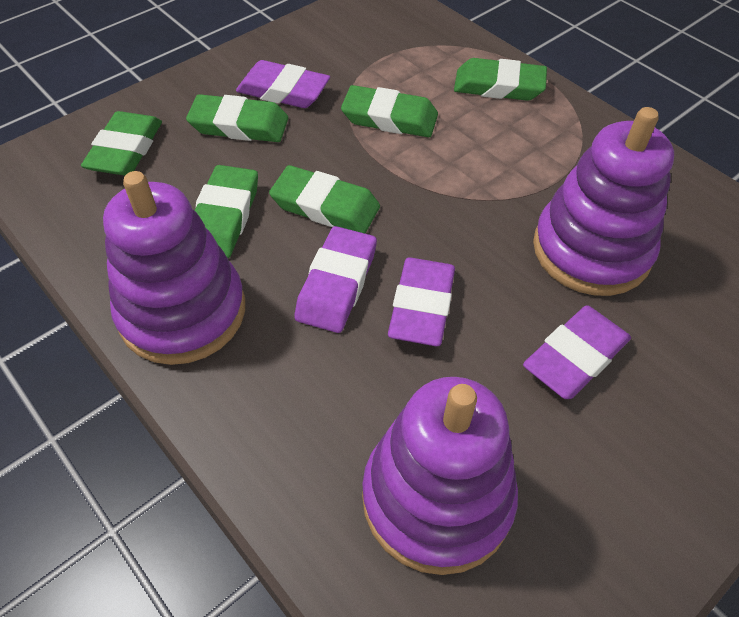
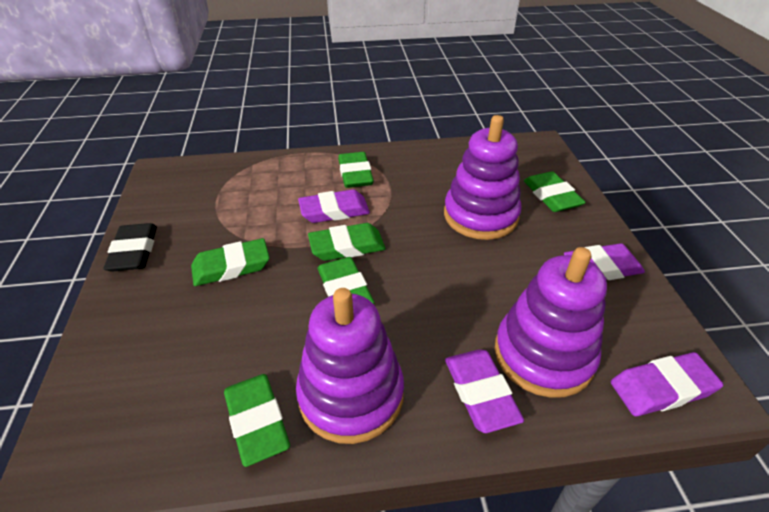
black eraser: 0 -> 1

